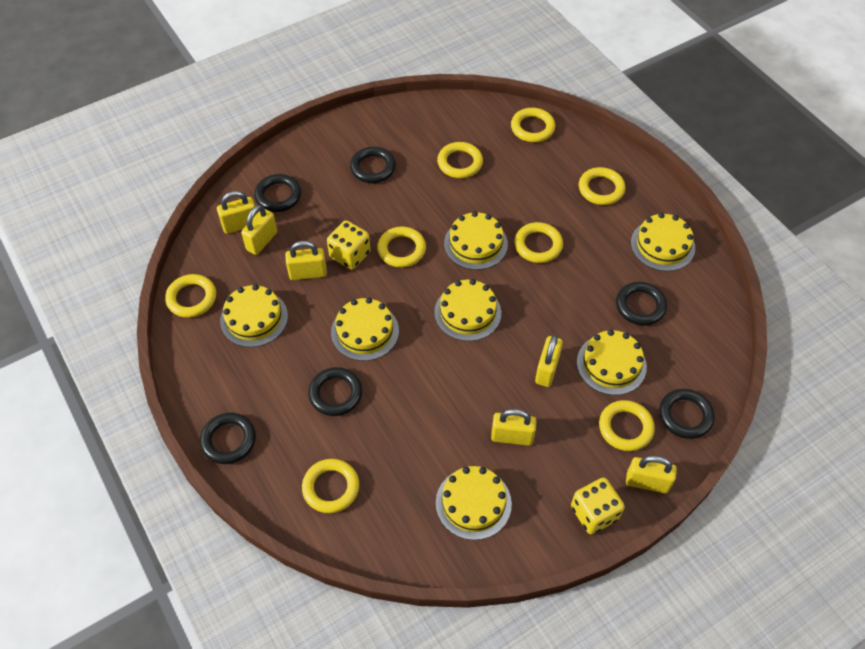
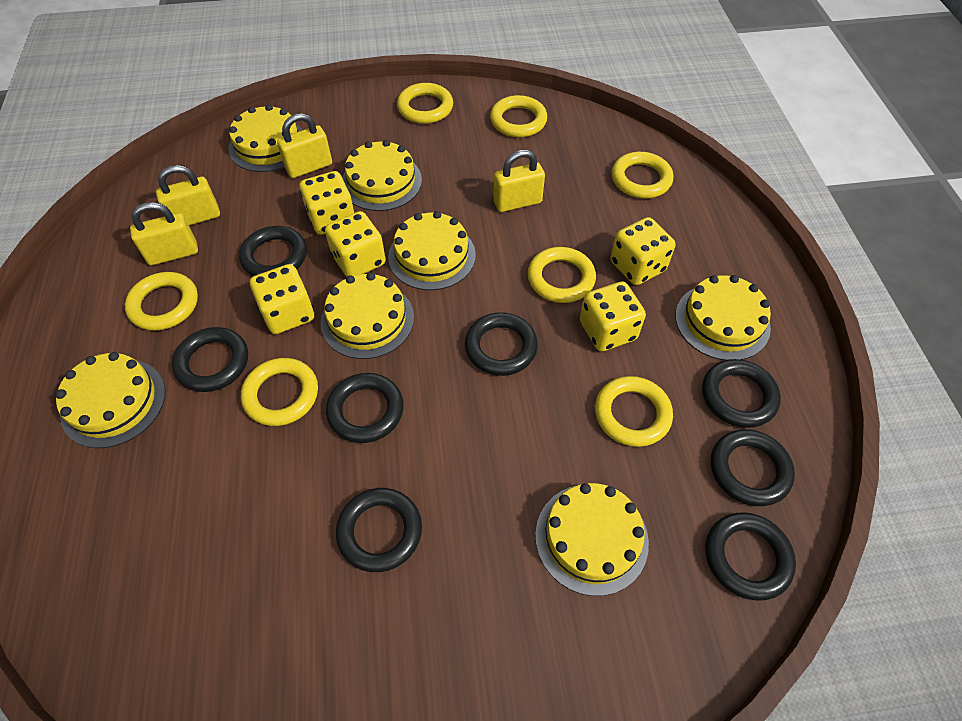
black ring: 6 -> 8
yellow dice: 2 -> 5
yellow padlock: 6 -> 4
yellow ring: 8 -> 7

